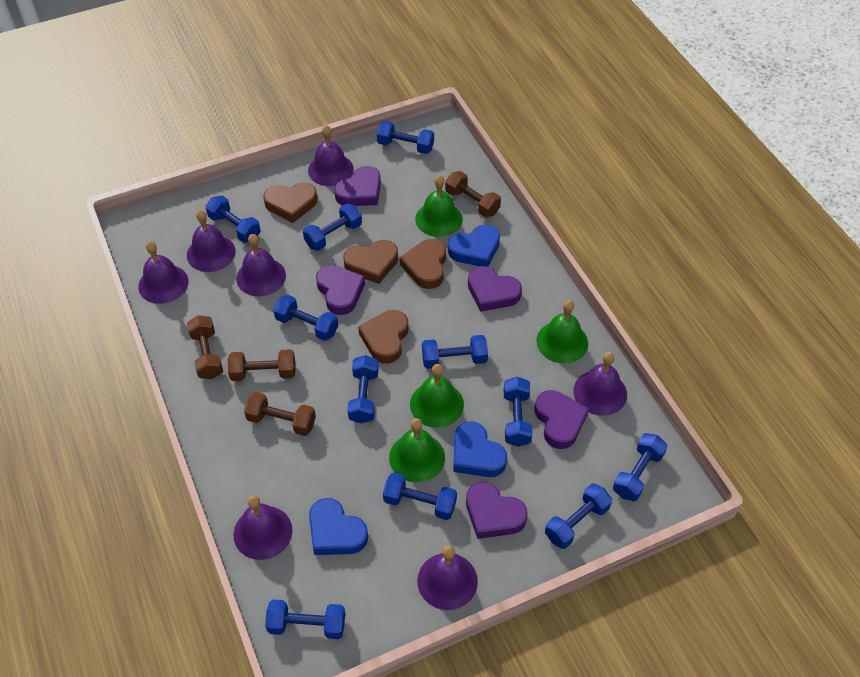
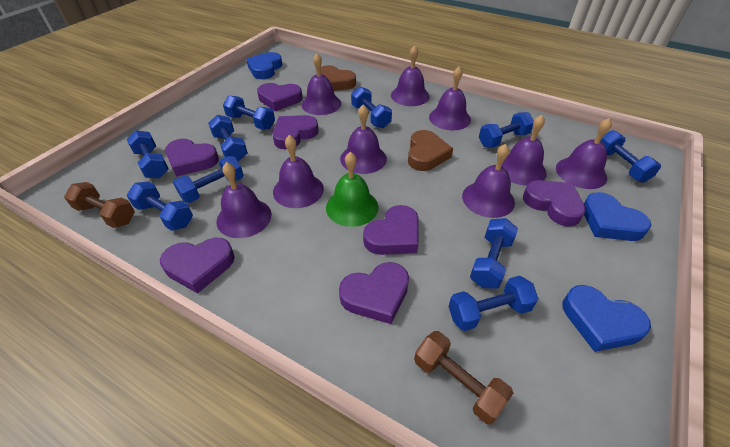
blue dumbbell: 11 -> 10
brown dumbbell: 4 -> 2
brown heart: 4 -> 2
green bell: 4 -> 1
purple bell: 7 -> 9
purple heart: 5 -> 7

